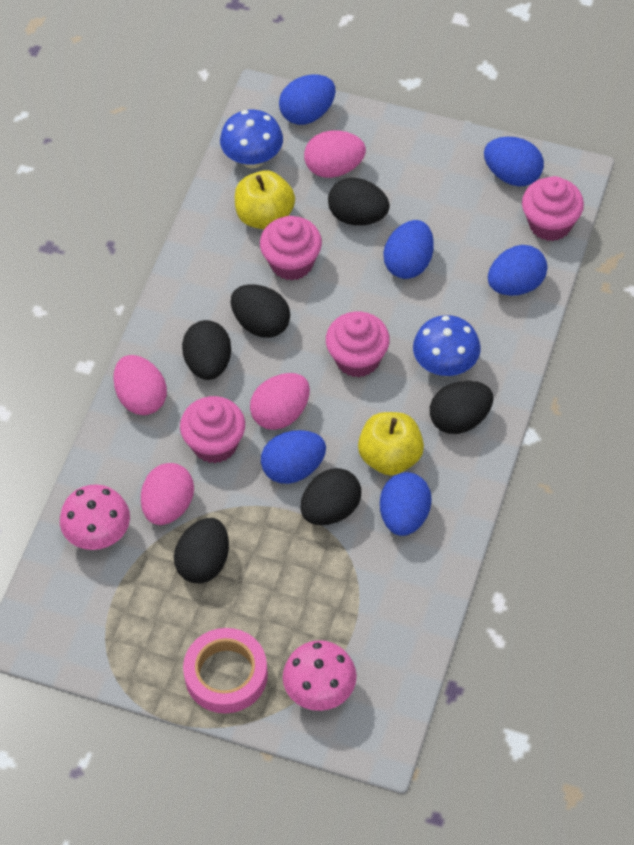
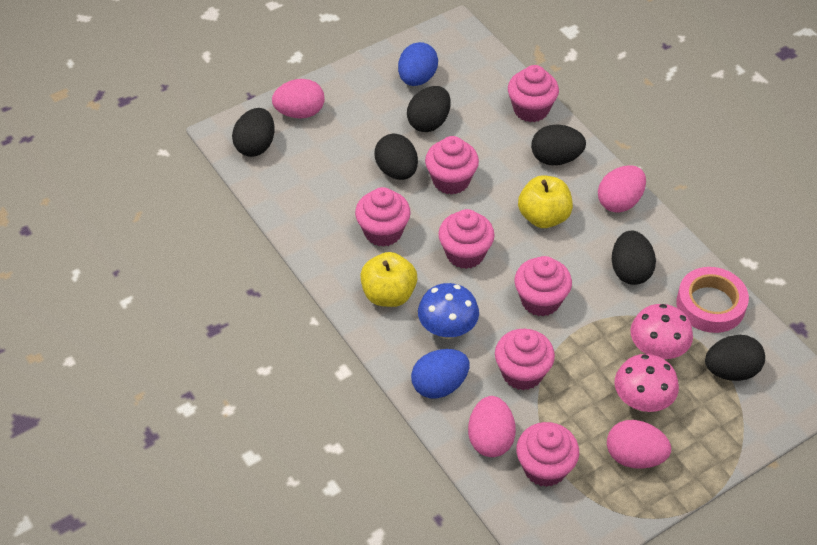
blue egg: 6 -> 2
blue mushroom: 2 -> 1
pink cupcake: 4 -> 7

